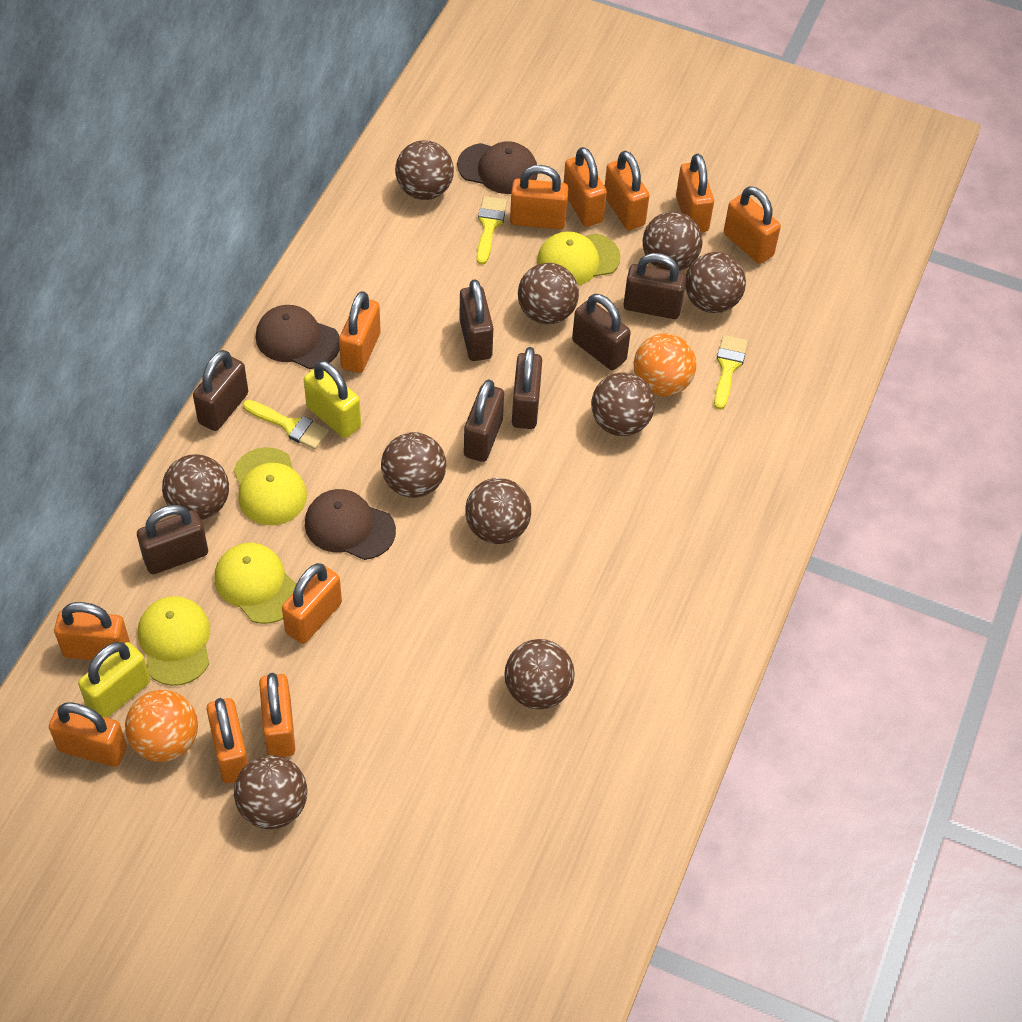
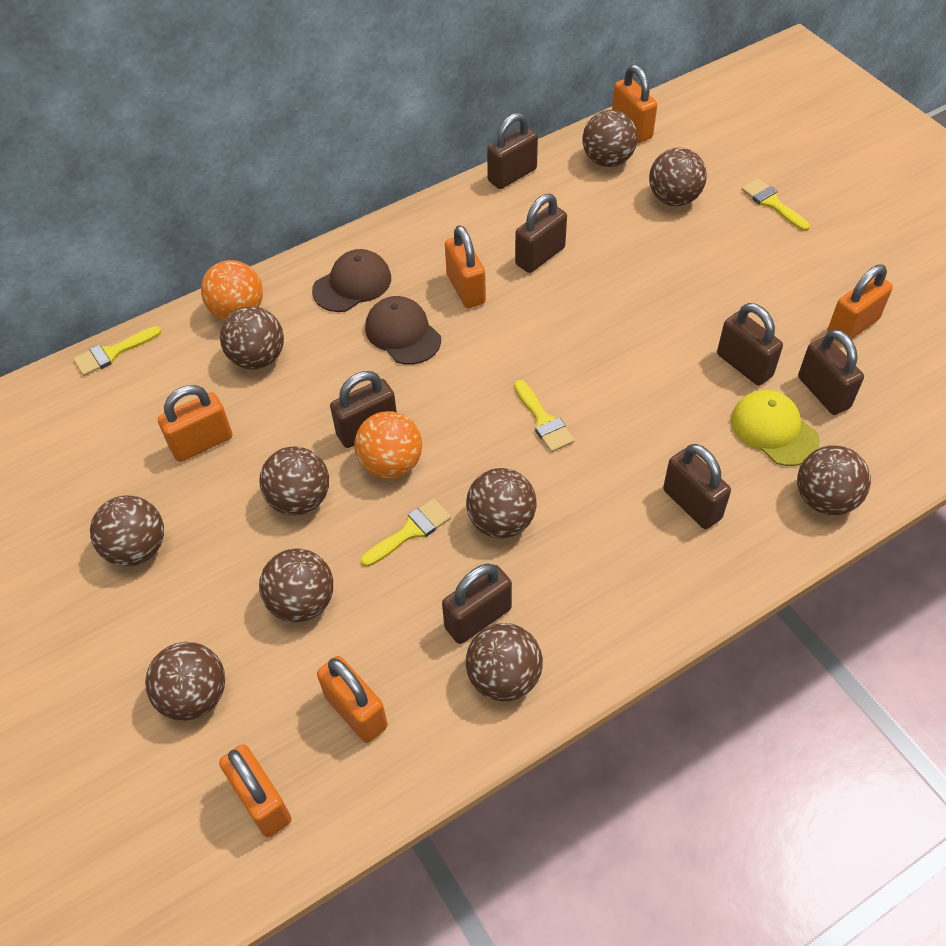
brown cap: 3 -> 2
orange padlock: 11 -> 6
yellow brush: 3 -> 4
yellow cap: 4 -> 1
yellow padlock: 2 -> 0

